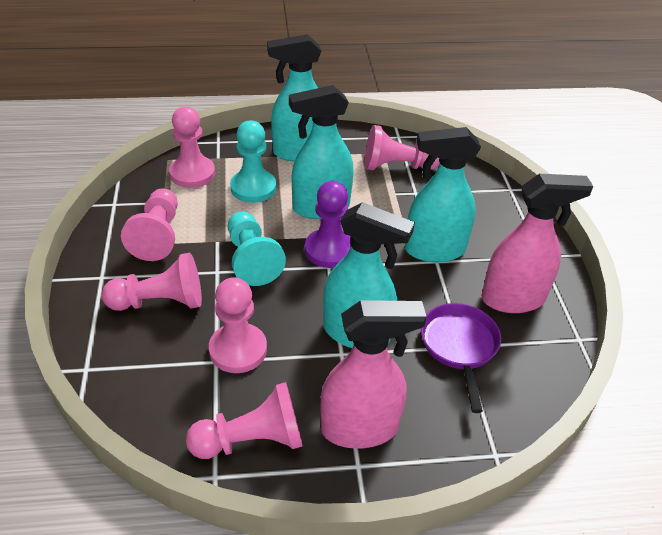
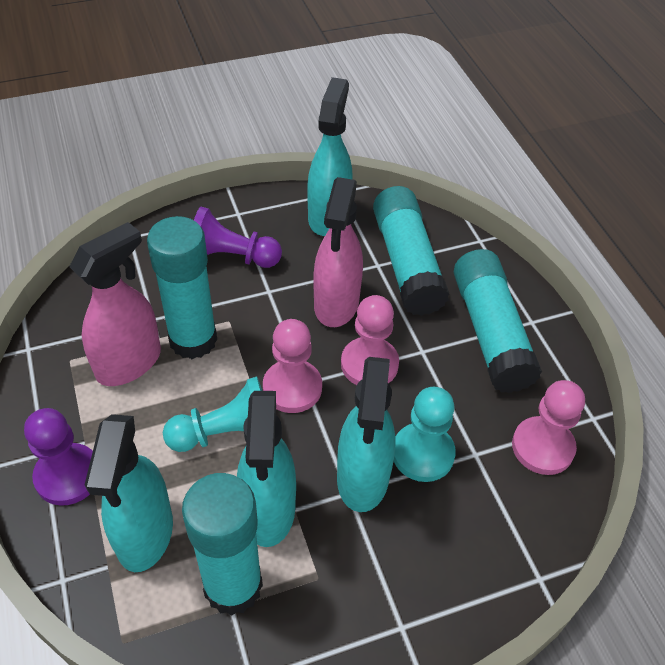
pink pawn: 6 -> 3
purple pan: 1 -> 0
purple pawn: 1 -> 2
turquoise glue stick: 0 -> 4

